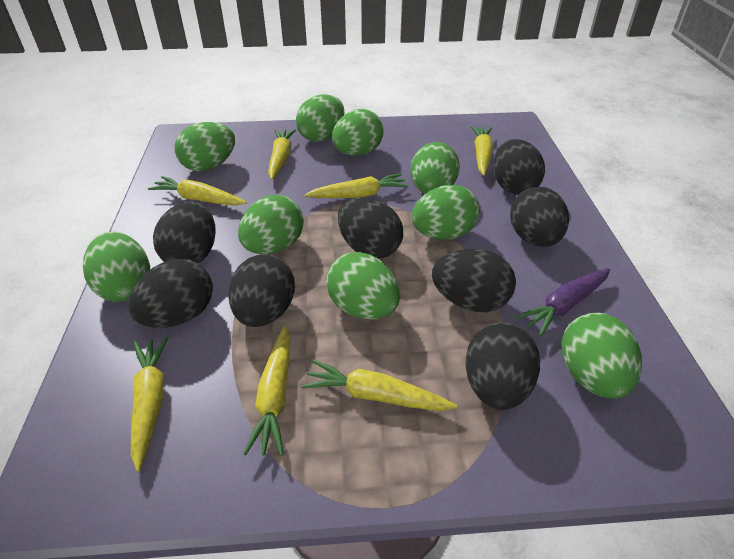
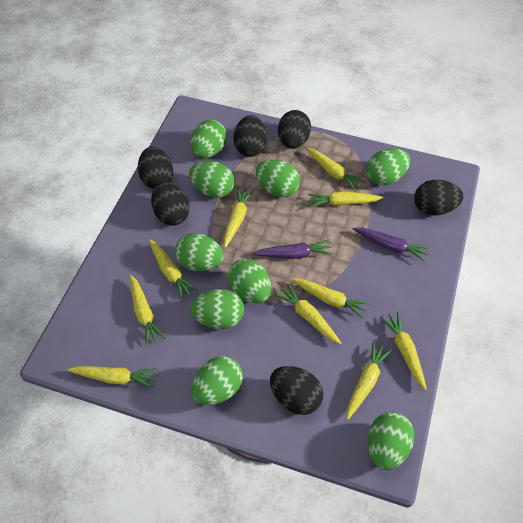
black egg: 8 -> 6
purple carrot: 1 -> 2
yellow carrot: 7 -> 10

